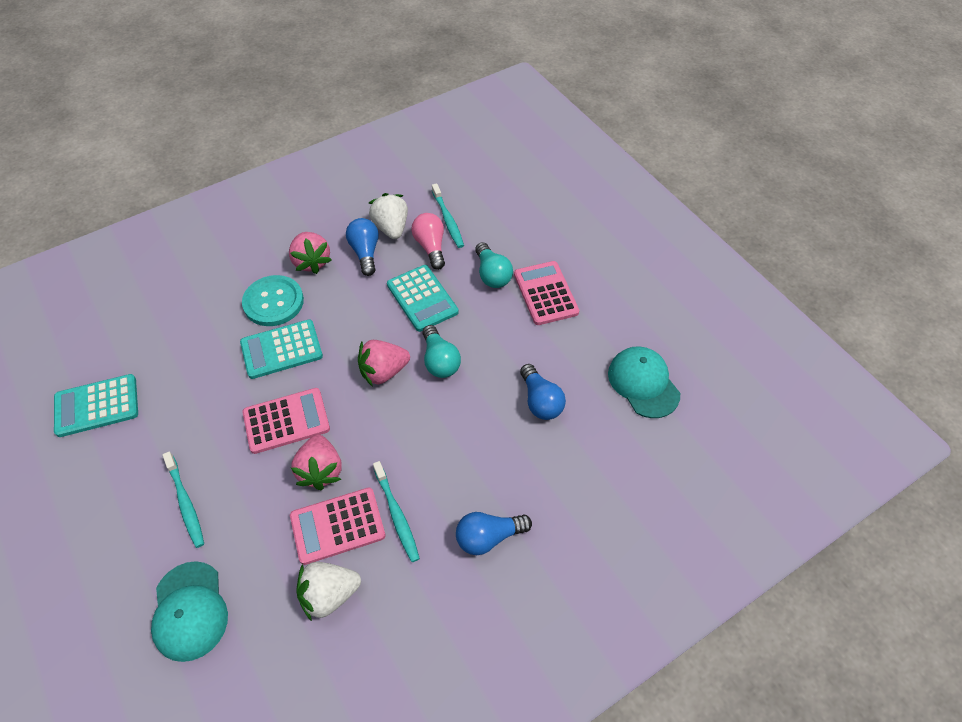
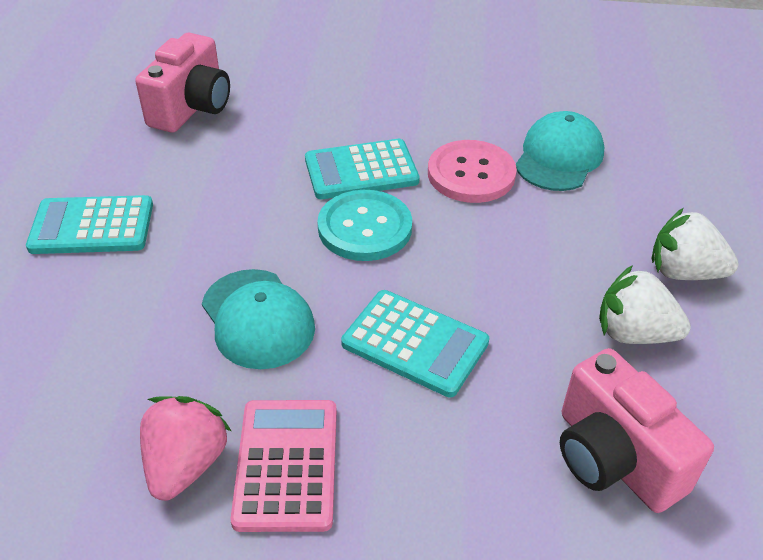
blue light bulb: 3 -> 0
pink button: 0 -> 1
pink calculator: 3 -> 1
pink camera: 0 -> 2
pink light bulb: 1 -> 0
pink strawberry: 3 -> 1
turquoise light bulb: 2 -> 0
turquoise toothbrush: 3 -> 0

